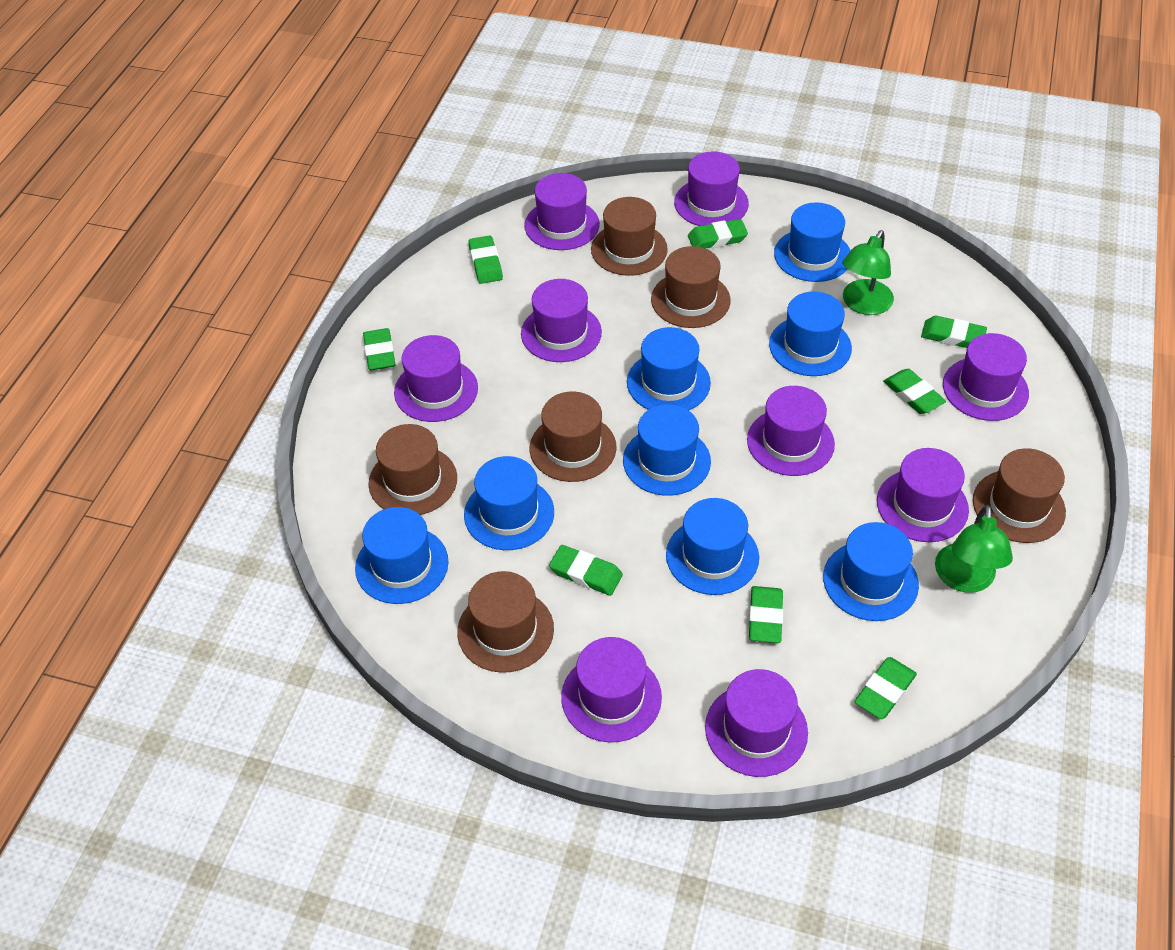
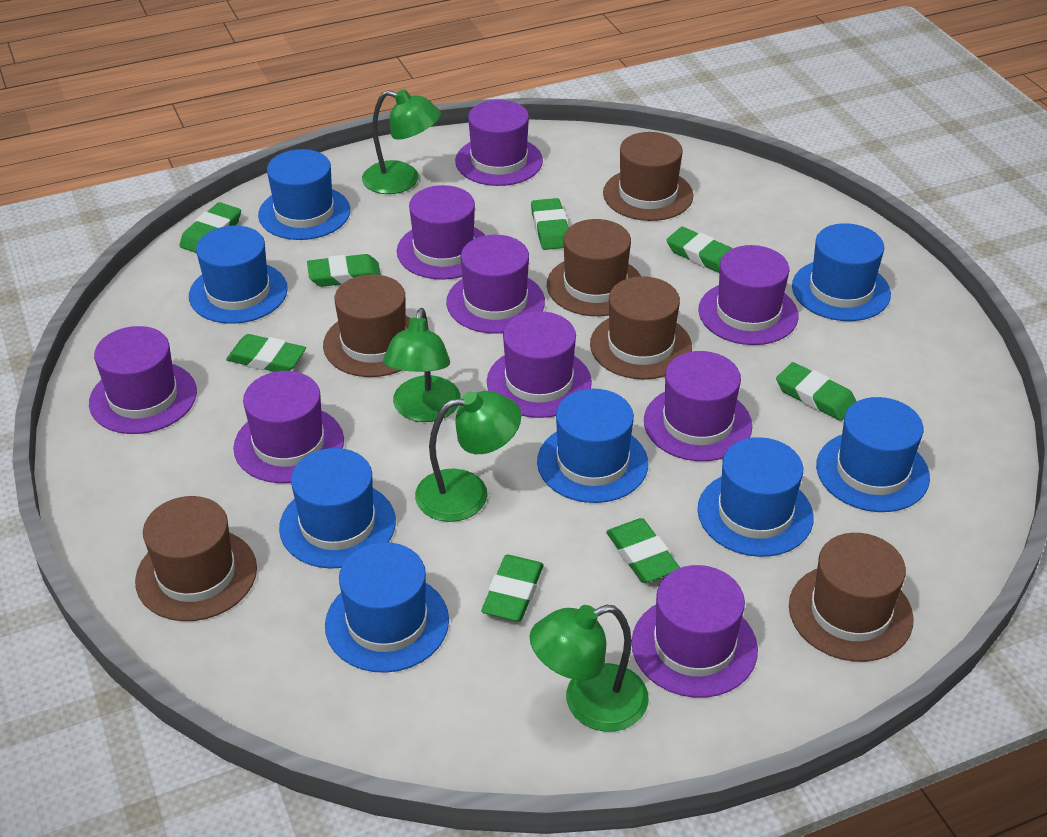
green lamp: 2 -> 4

